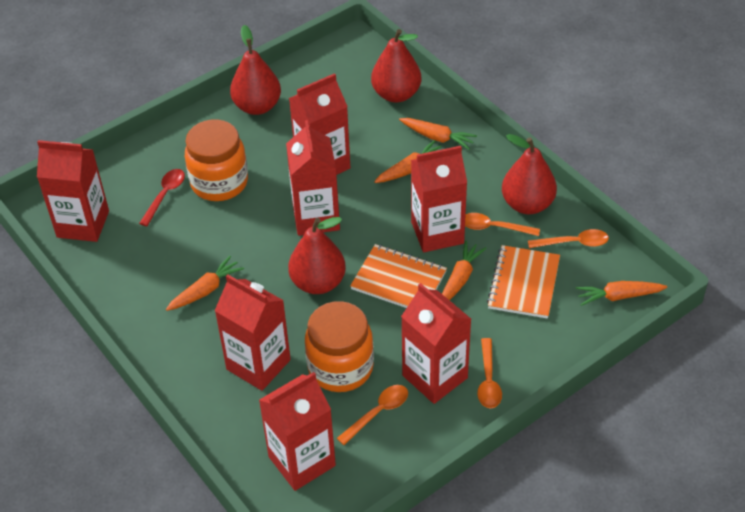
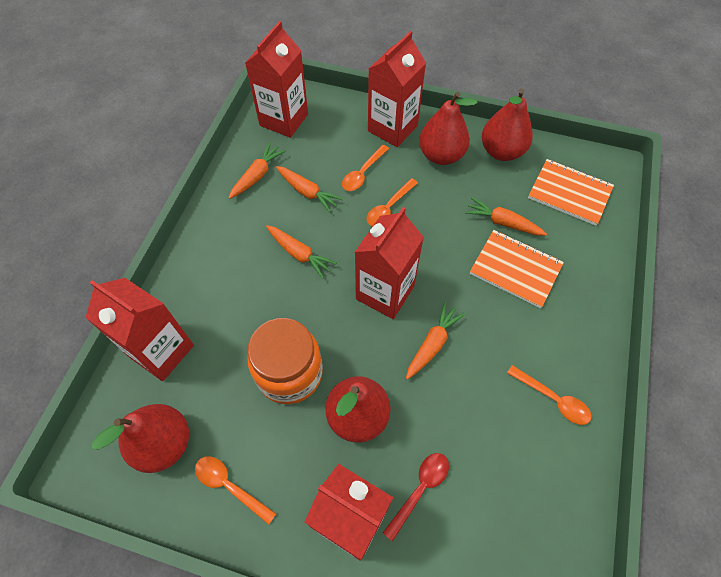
orange jar: 2 -> 1
red carton: 7 -> 5

